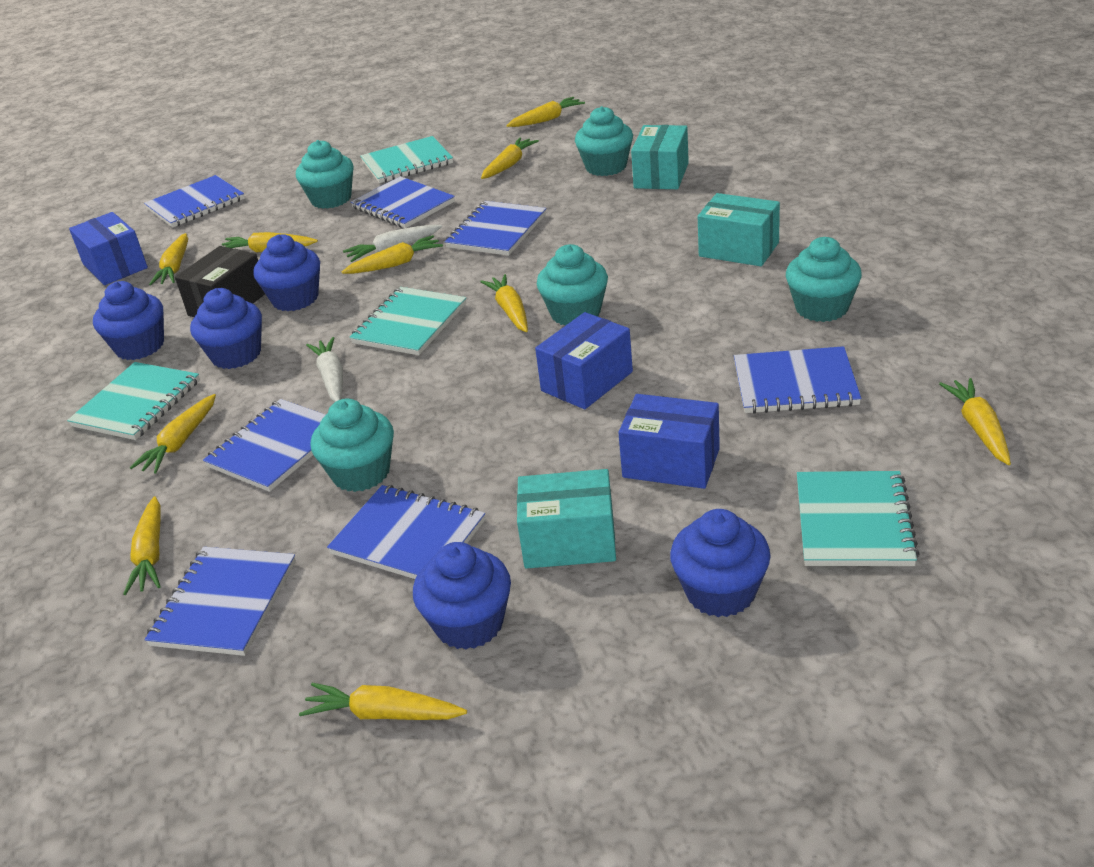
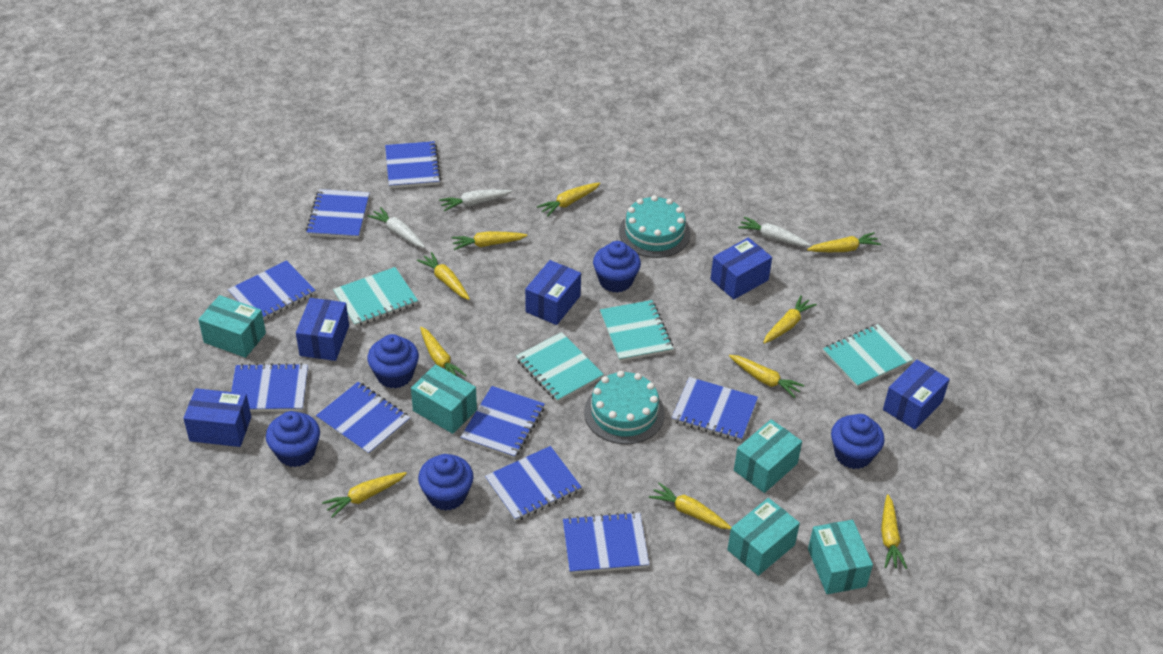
black box: 1 -> 0
blue box: 3 -> 5
blue notebook: 7 -> 9
turquoise box: 3 -> 5
turquoise cake: 0 -> 2
turquoise cupcake: 5 -> 0
white carrot: 2 -> 3

